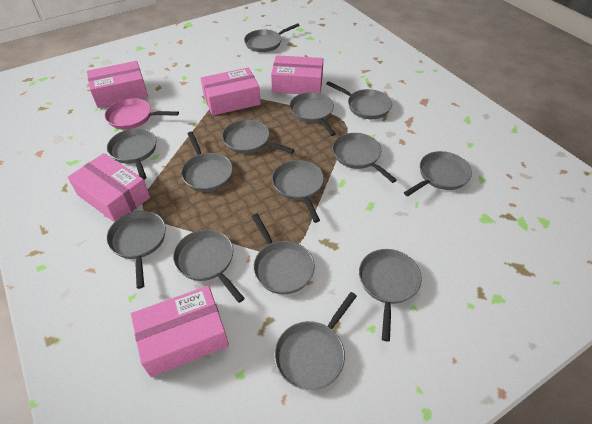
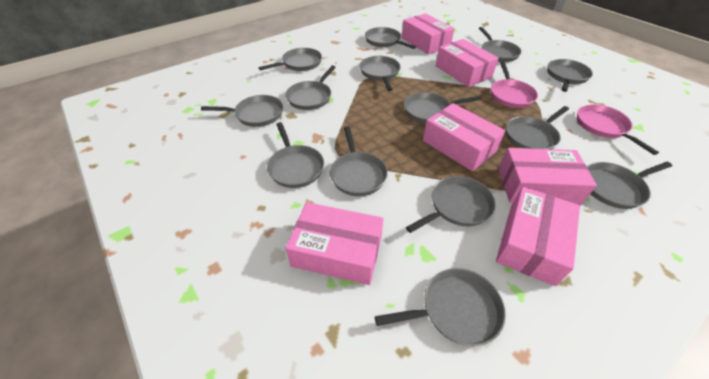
pink box: 5 -> 6
pink pan: 1 -> 2

